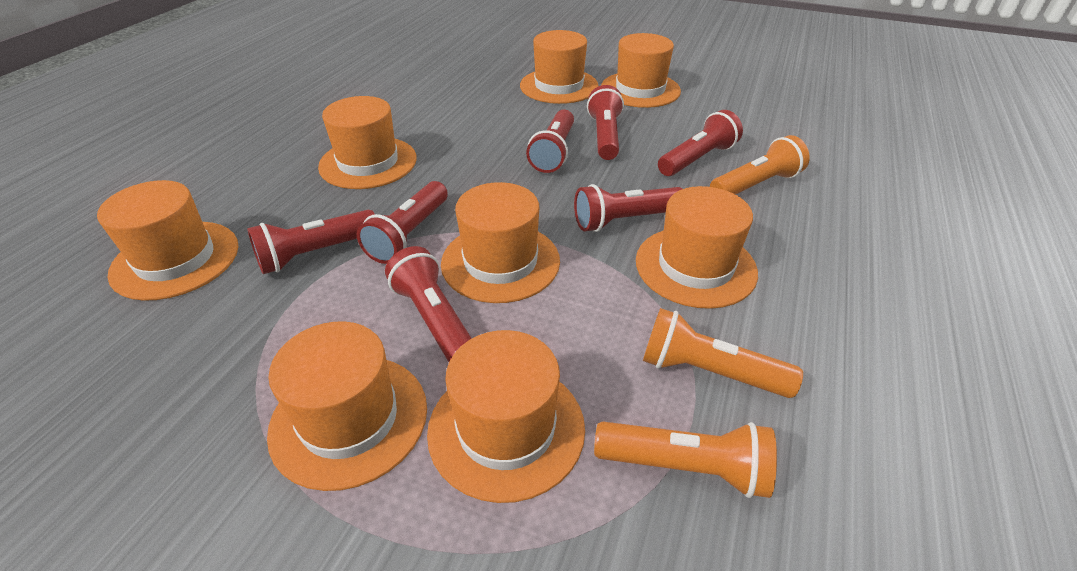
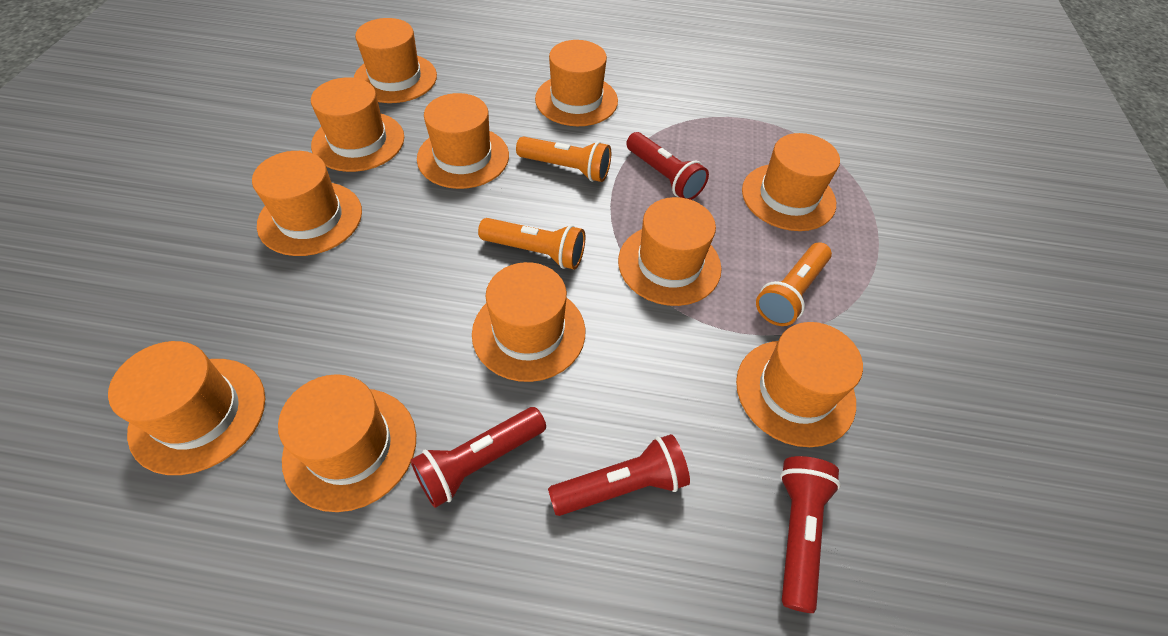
orange hat: 8 -> 11
red flashlight: 7 -> 4

